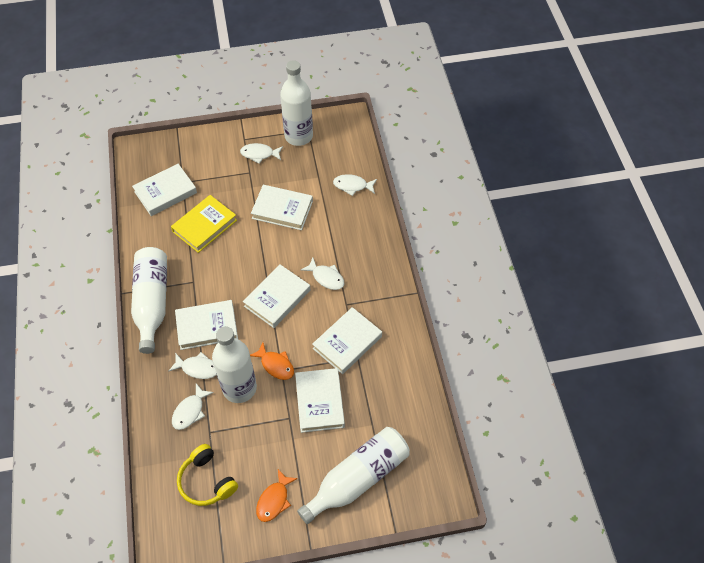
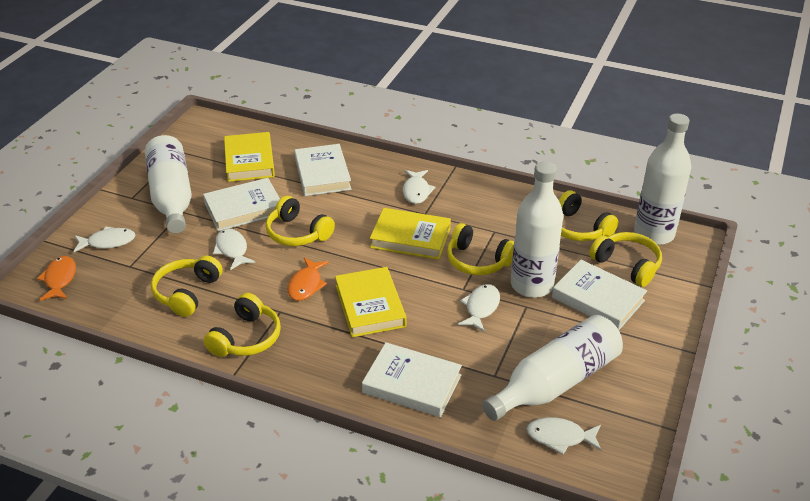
white book: 6 -> 4
yellow book: 1 -> 3
yellow headphones: 1 -> 6

